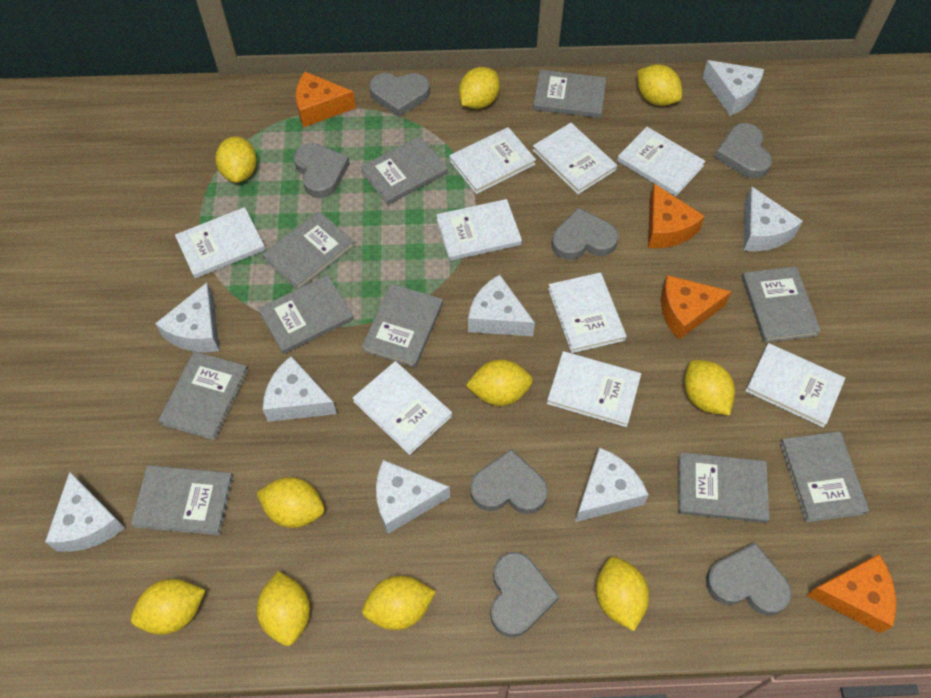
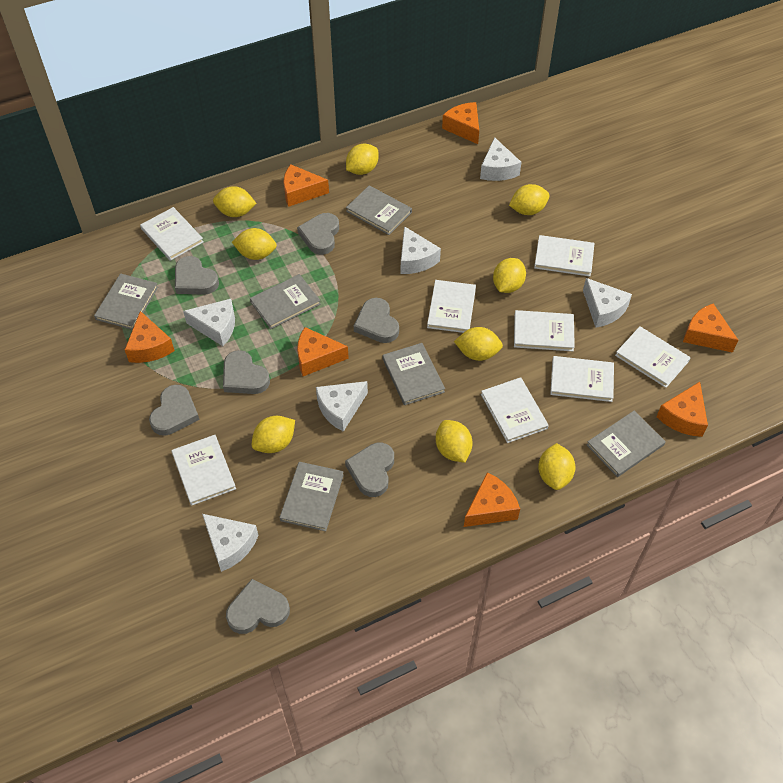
grey book: 10 -> 6
orange cheese: 4 -> 7
white book: 9 -> 8
white cheese: 8 -> 6
yellow lemon: 10 -> 9

